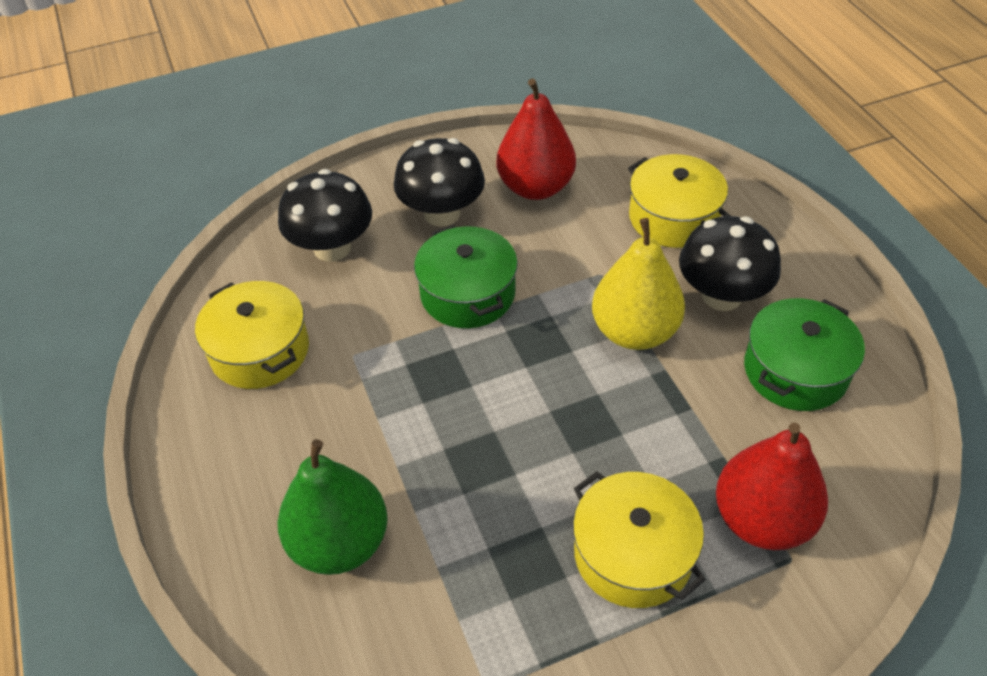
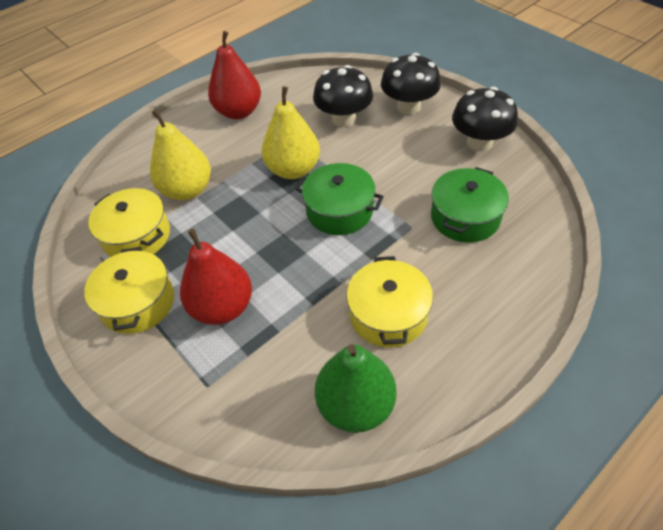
yellow pear: 1 -> 2

